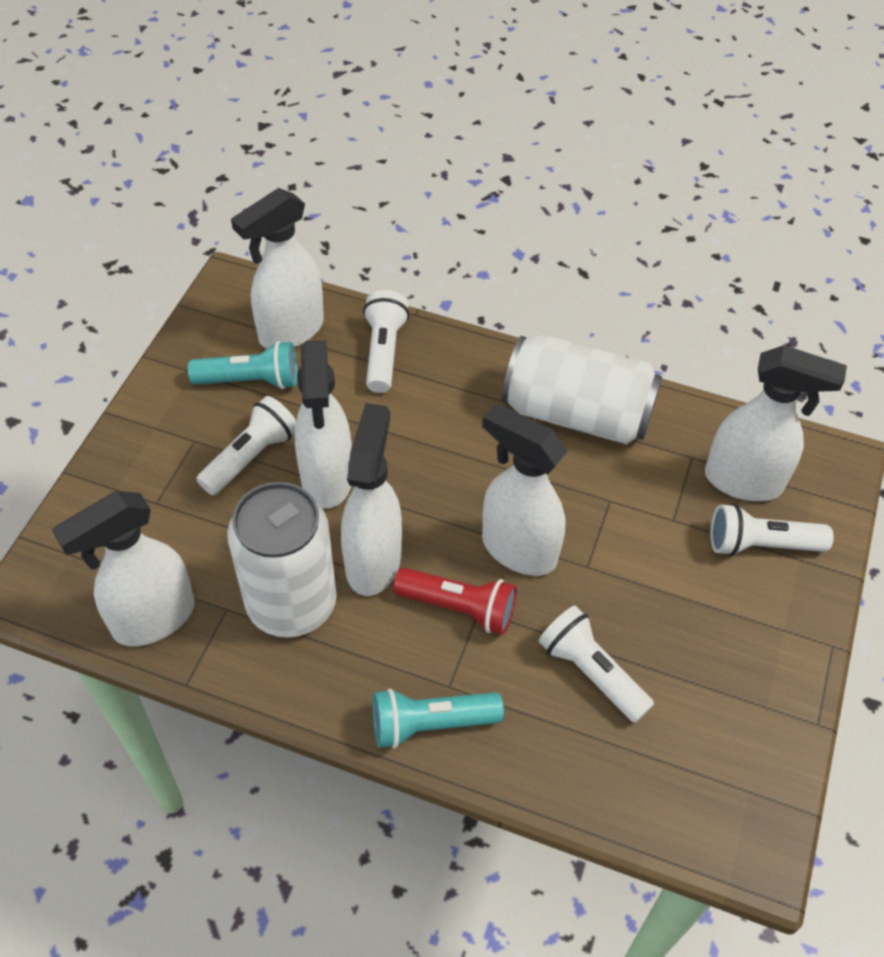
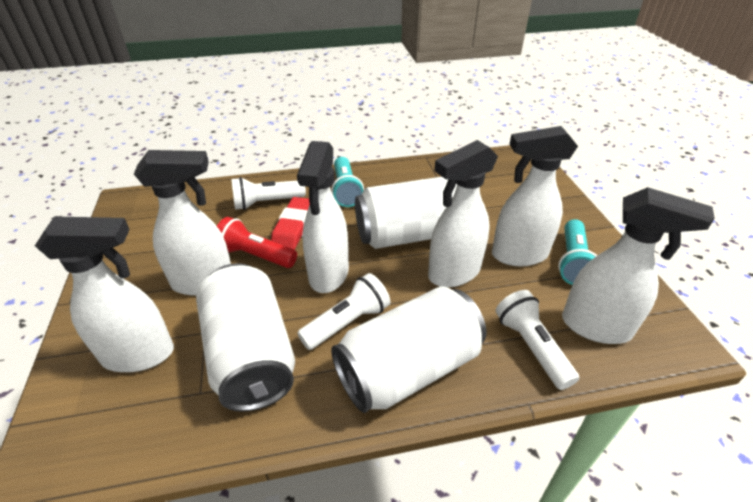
red eraser: 0 -> 1
white can: 2 -> 3
white flashlight: 4 -> 3

